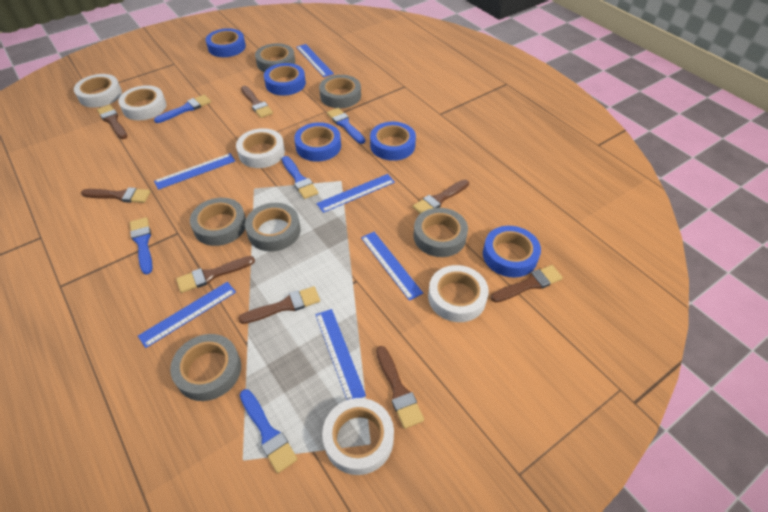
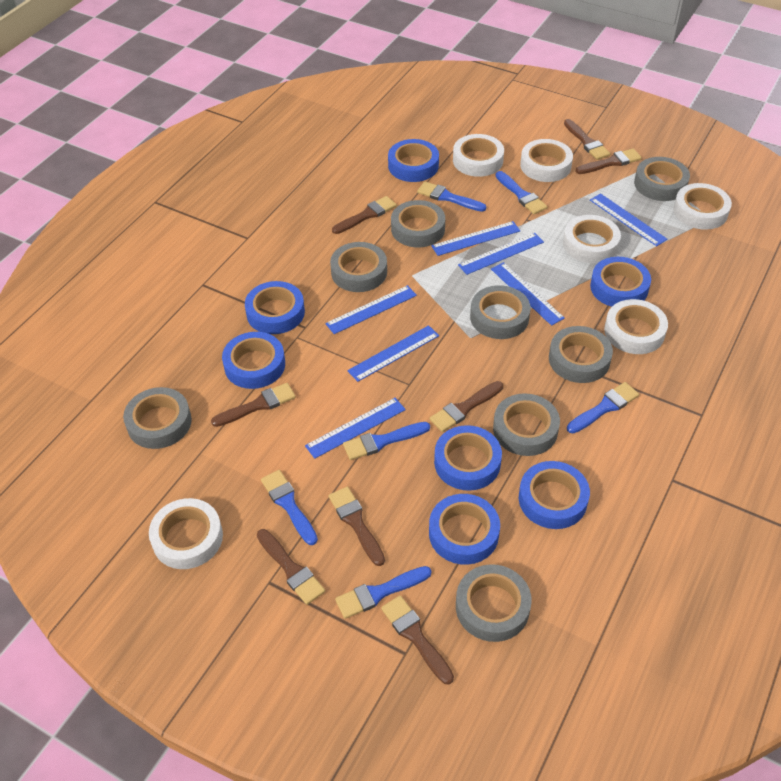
blue brush: 5 -> 6
blue ruler: 6 -> 7
blue tape: 5 -> 7
grey tape: 6 -> 8
white tape: 5 -> 6

